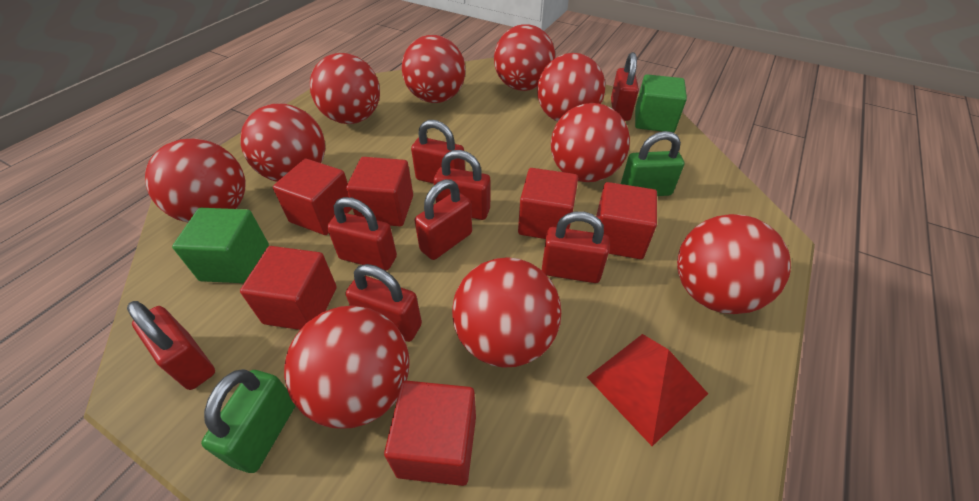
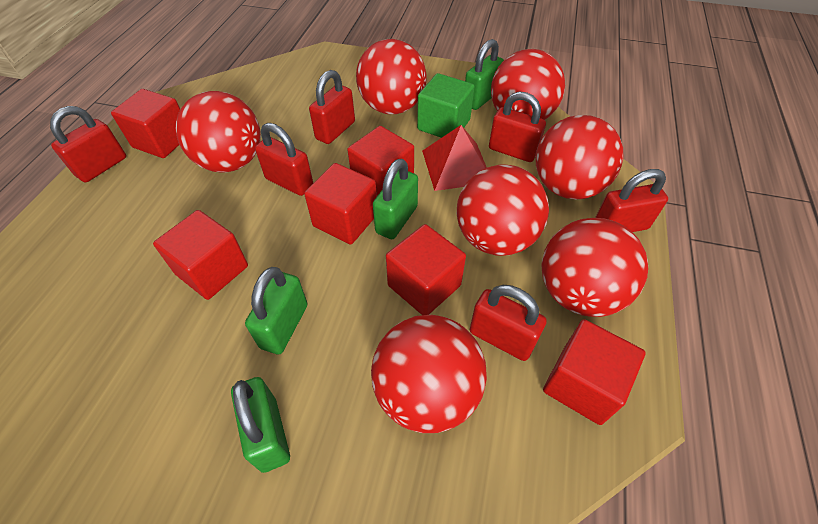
green cube: 2 -> 1
green padlock: 2 -> 4
red ball: 10 -> 7
red padlock: 8 -> 6

